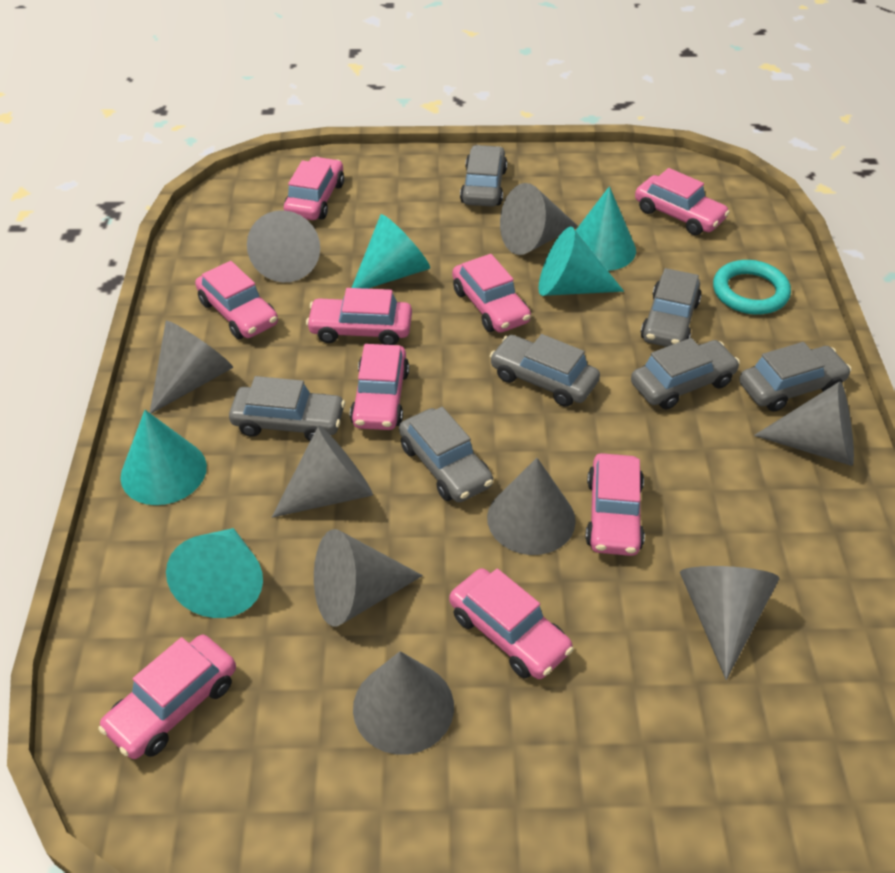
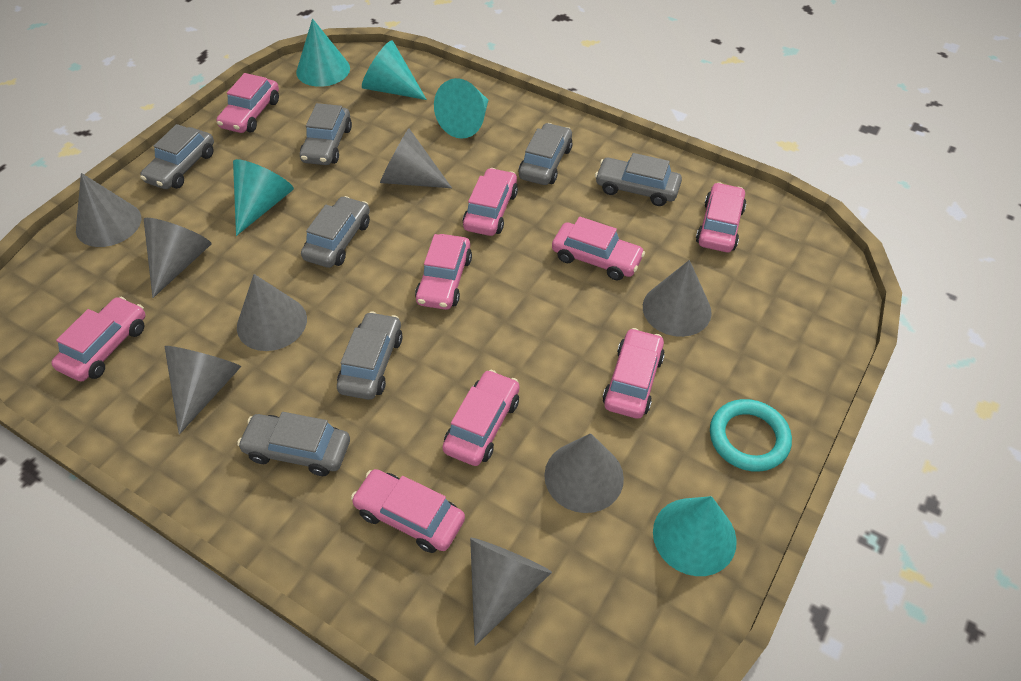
grey cone: 9 -> 8

